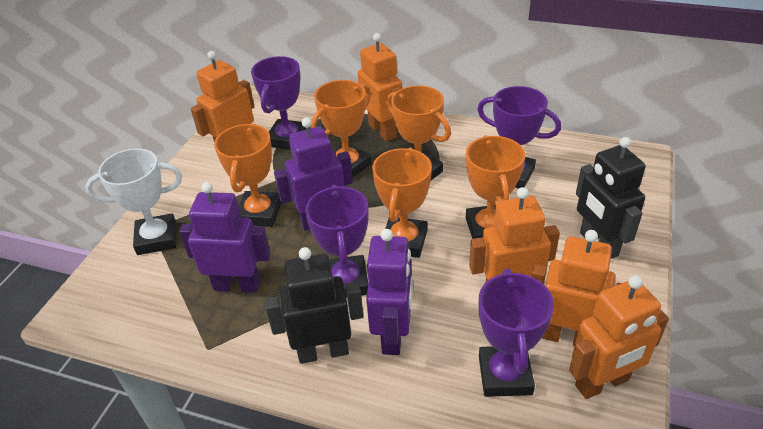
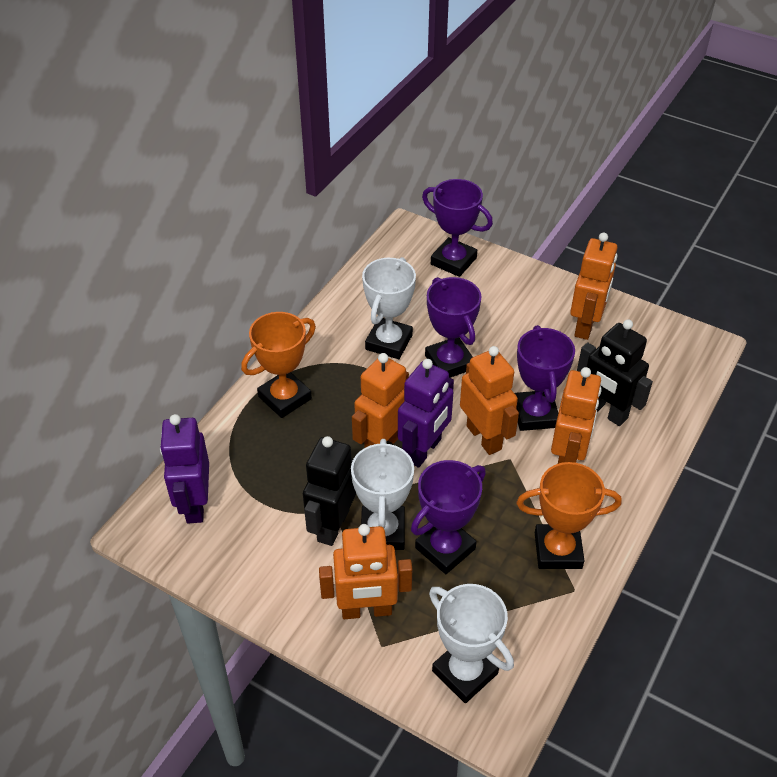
orange trophy: 5 -> 2
purple robot: 3 -> 2
white trophy: 1 -> 3

